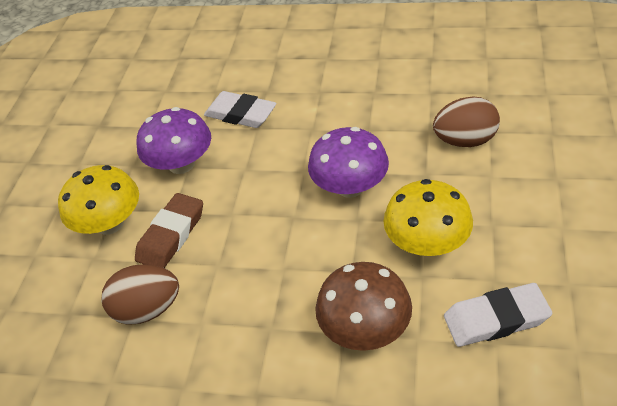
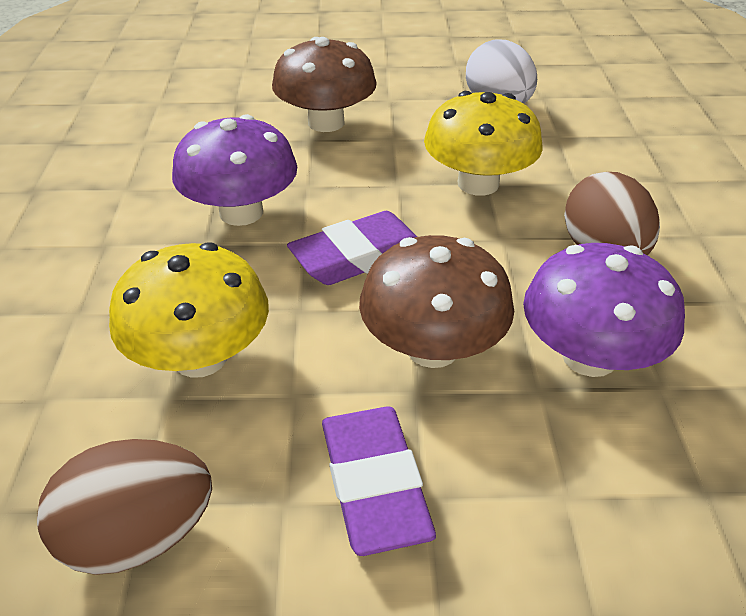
brown eraser: 1 -> 0
brown mushroom: 1 -> 2
purple eraser: 0 -> 2
white egg: 0 -> 1
white eraser: 2 -> 0

